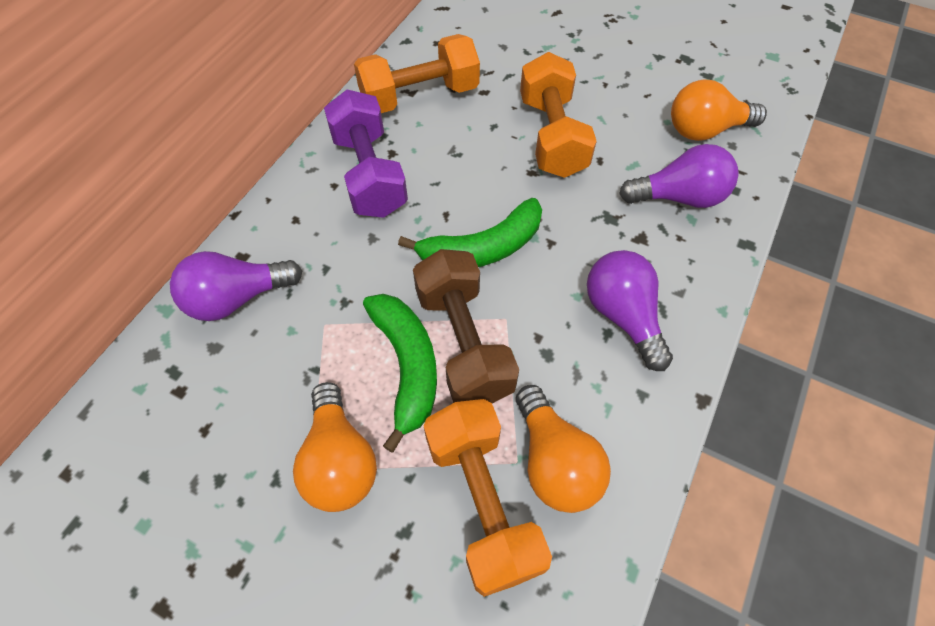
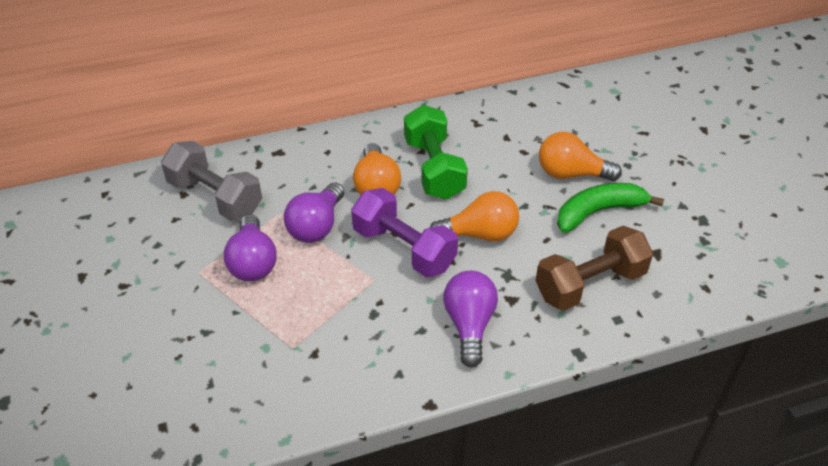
green banana: 2 -> 1
green dumbbell: 0 -> 1
grey dumbbell: 0 -> 1
orange dumbbell: 3 -> 0

